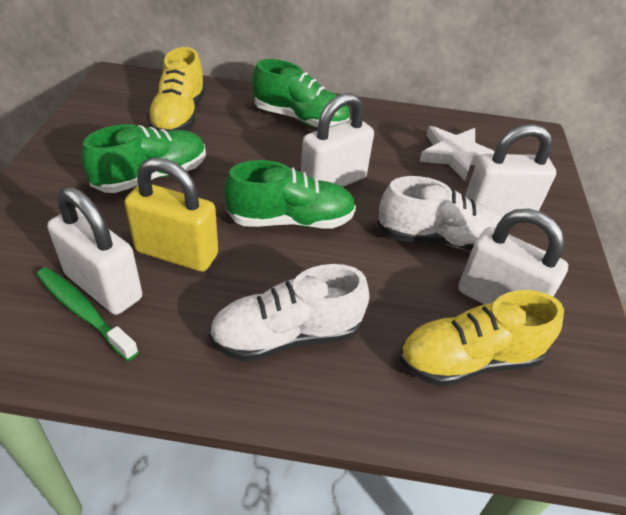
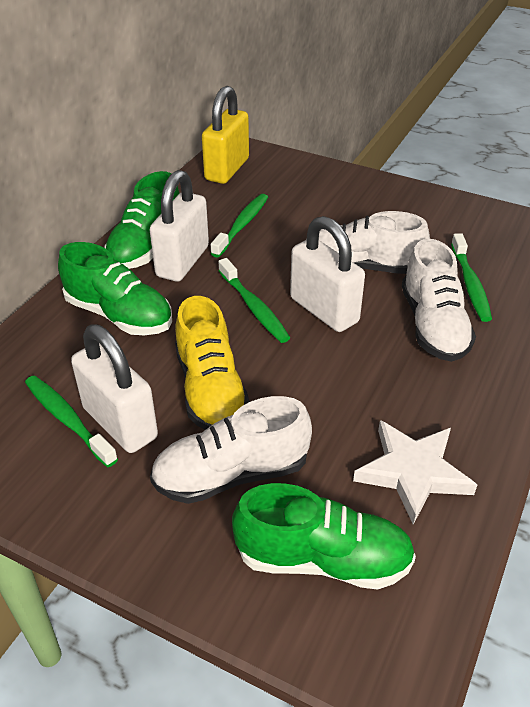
green toothbrush: 1 -> 4
white padlock: 4 -> 3
white shoe: 2 -> 3
yellow shoe: 2 -> 1

